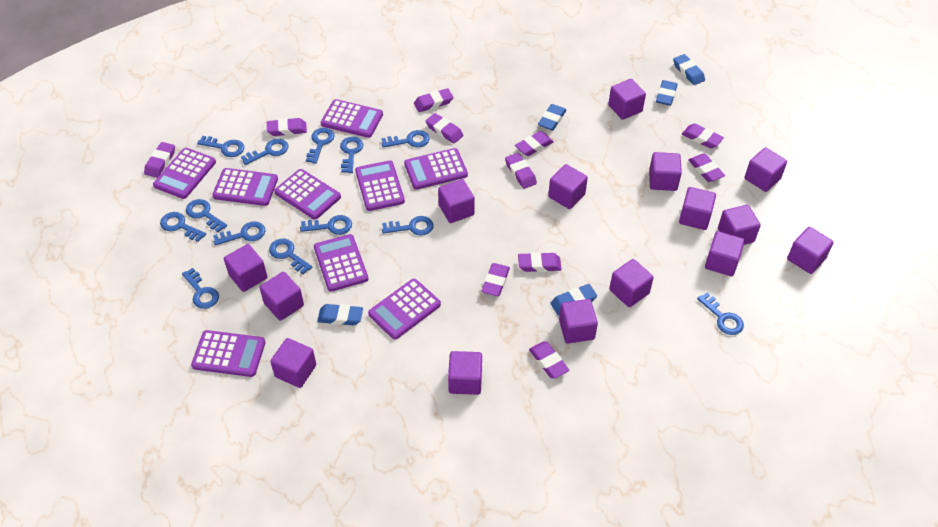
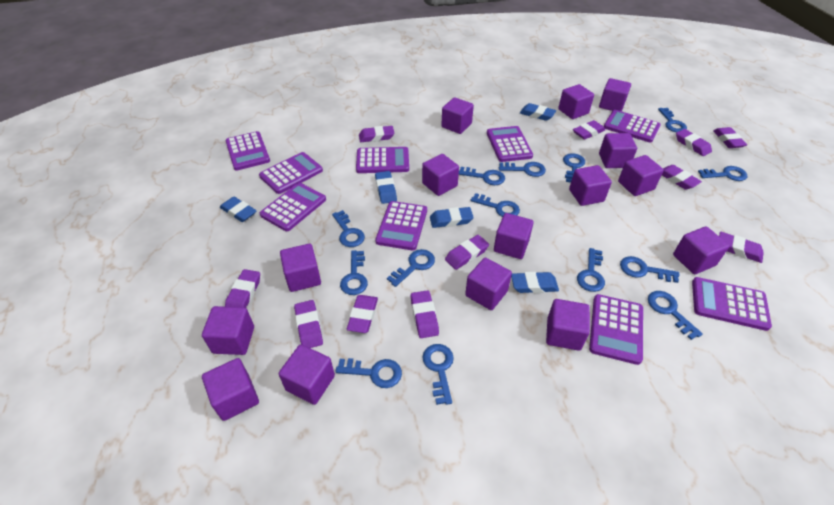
blue key: 13 -> 14

